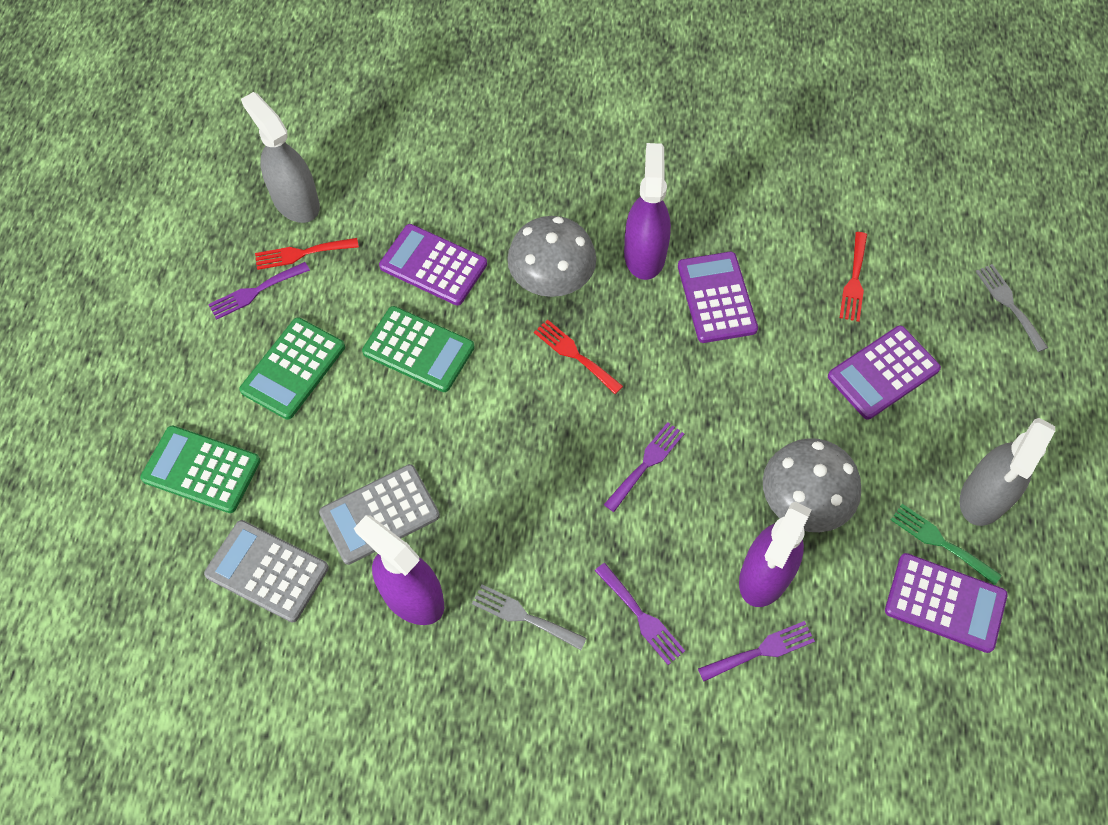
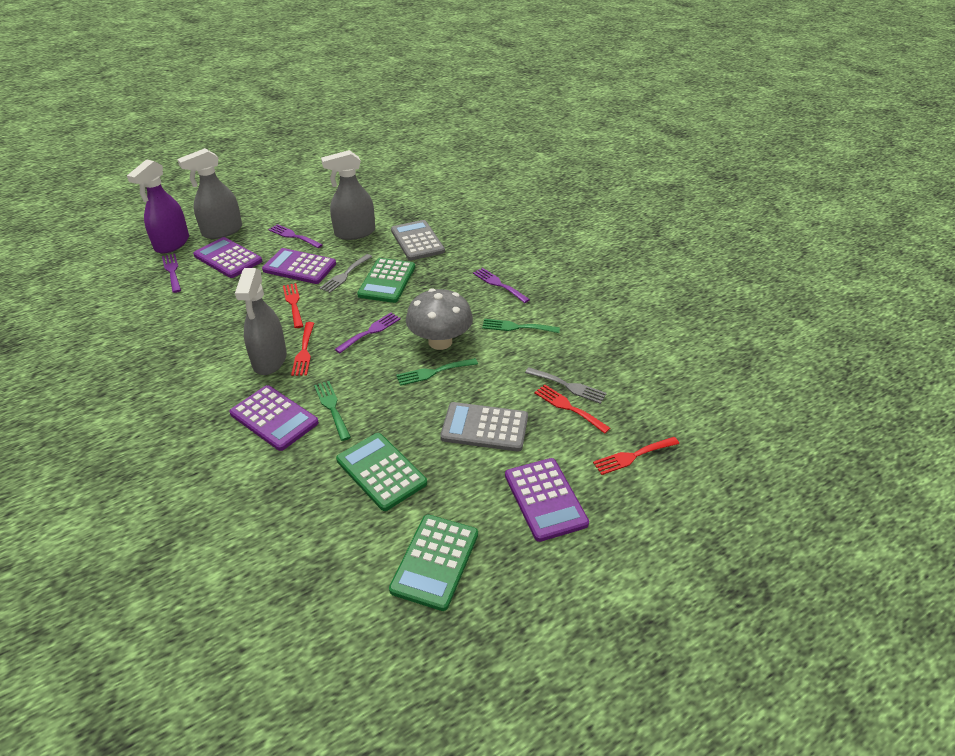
green fork: 1 -> 3
grey mushroom: 2 -> 1
grey spray bottle: 2 -> 3
purple spray bottle: 3 -> 1
red fork: 3 -> 4

